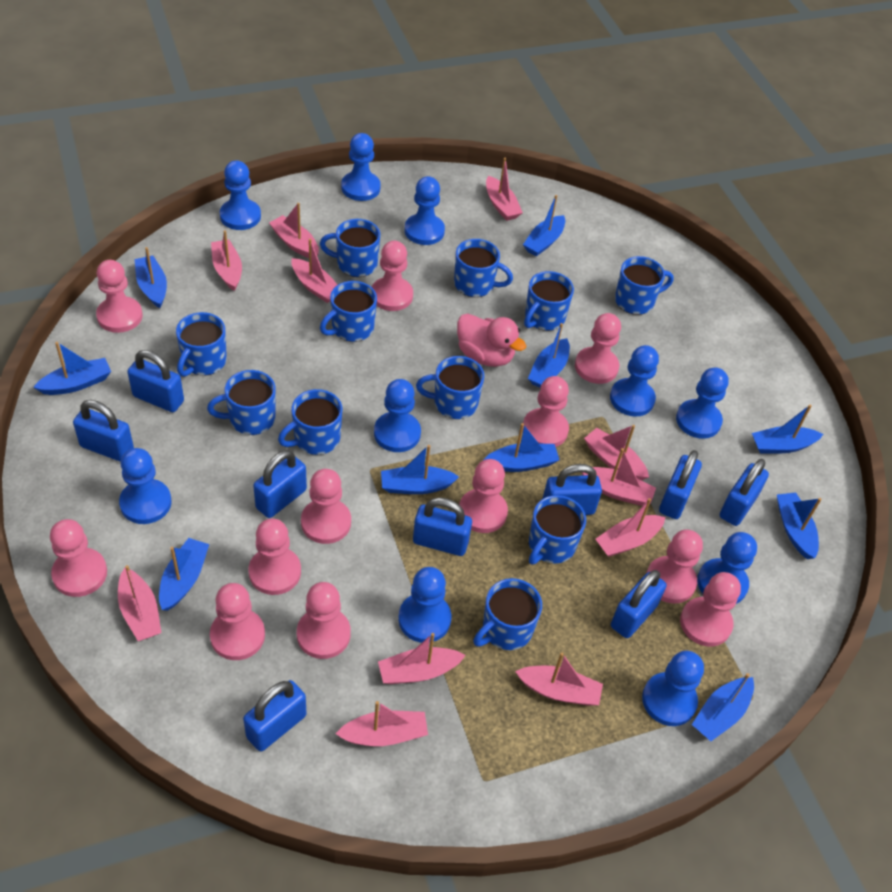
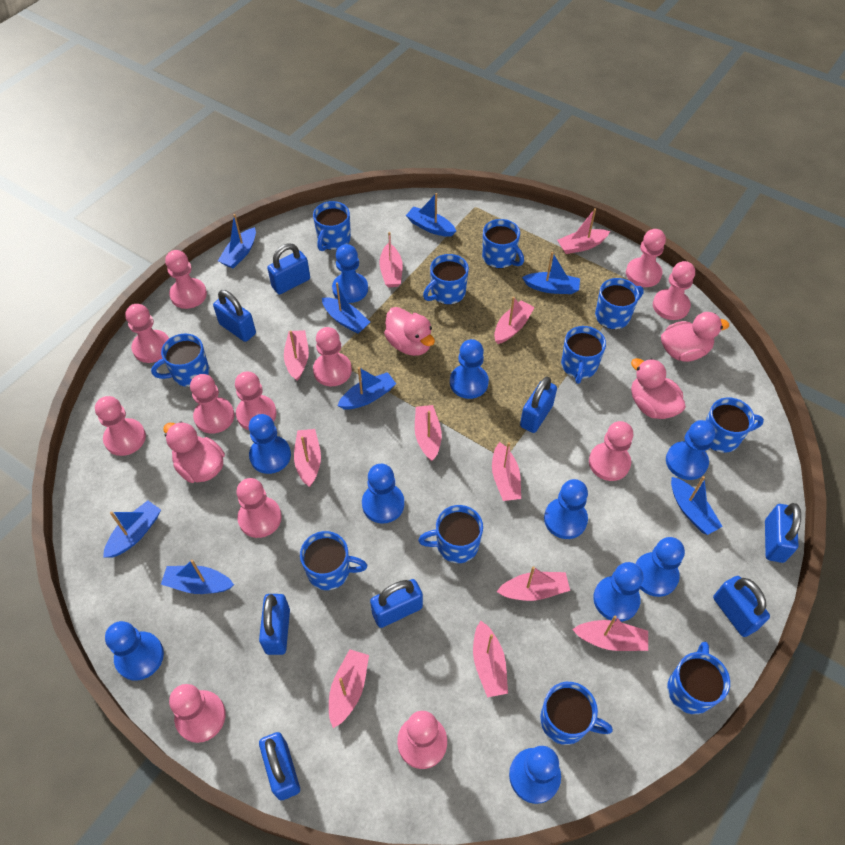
blue boat: 10 -> 8
blue padlock: 9 -> 8
pink duck: 1 -> 4

